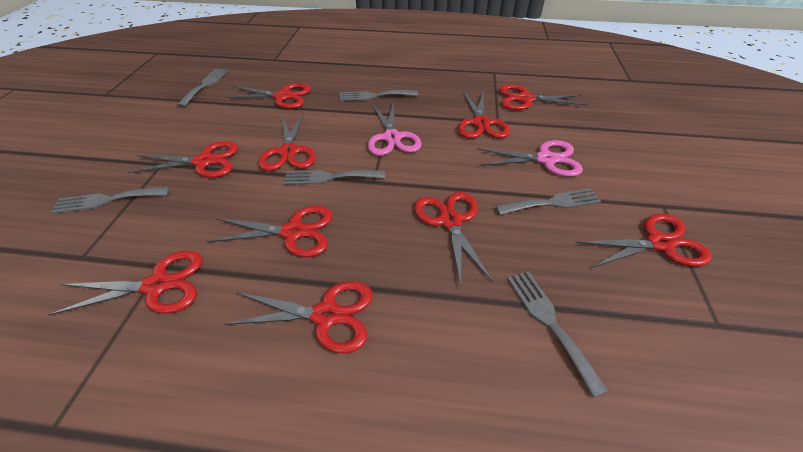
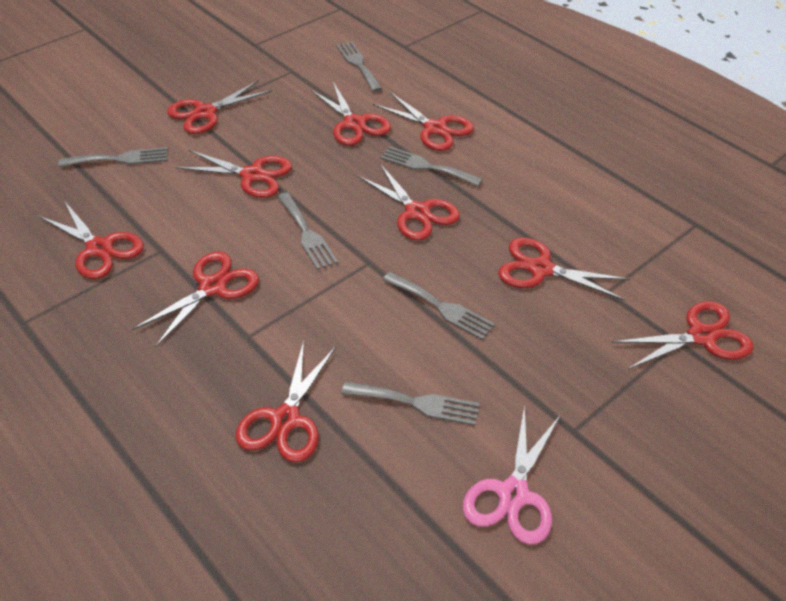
pink scissors: 2 -> 1

